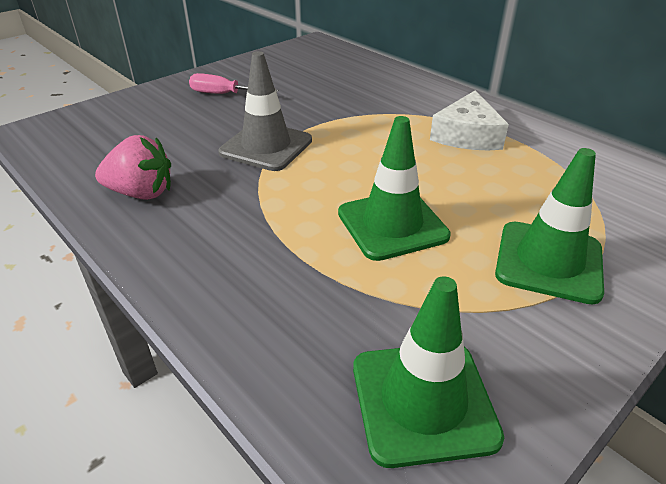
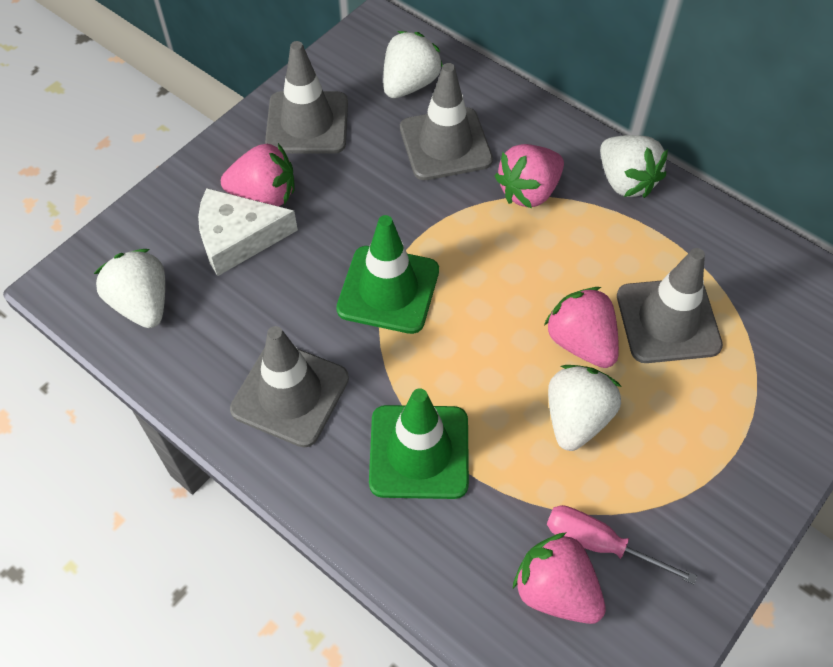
green traffic cone: 3 -> 2
grey traffic cone: 1 -> 4
pink strawberry: 1 -> 4
white strawberry: 0 -> 4

